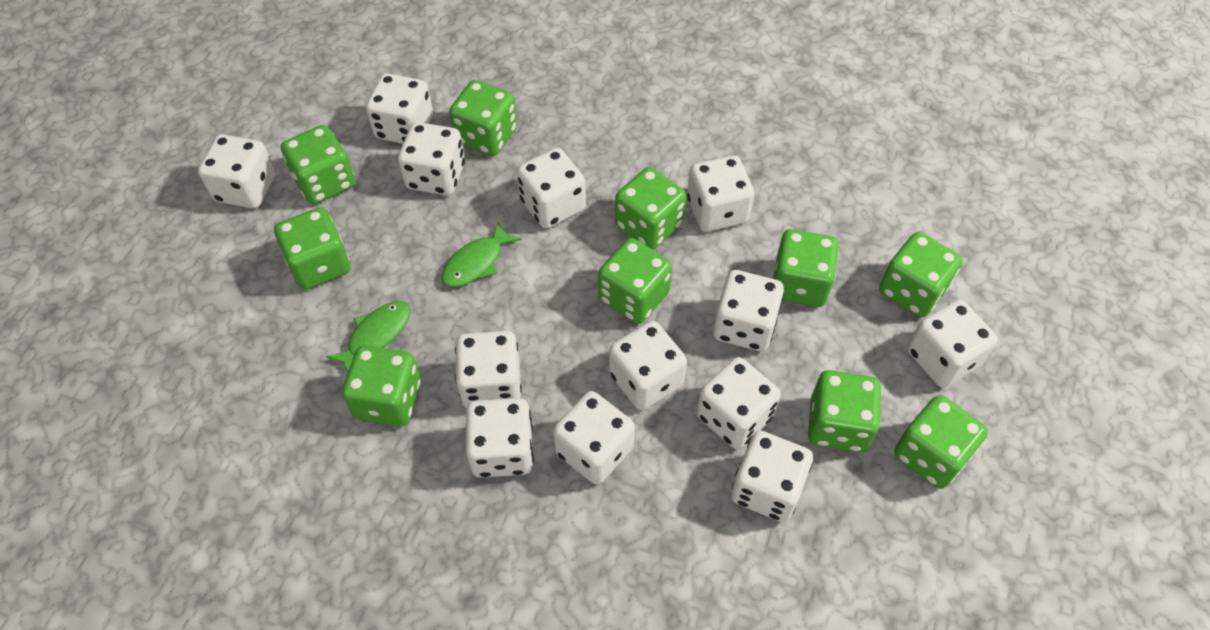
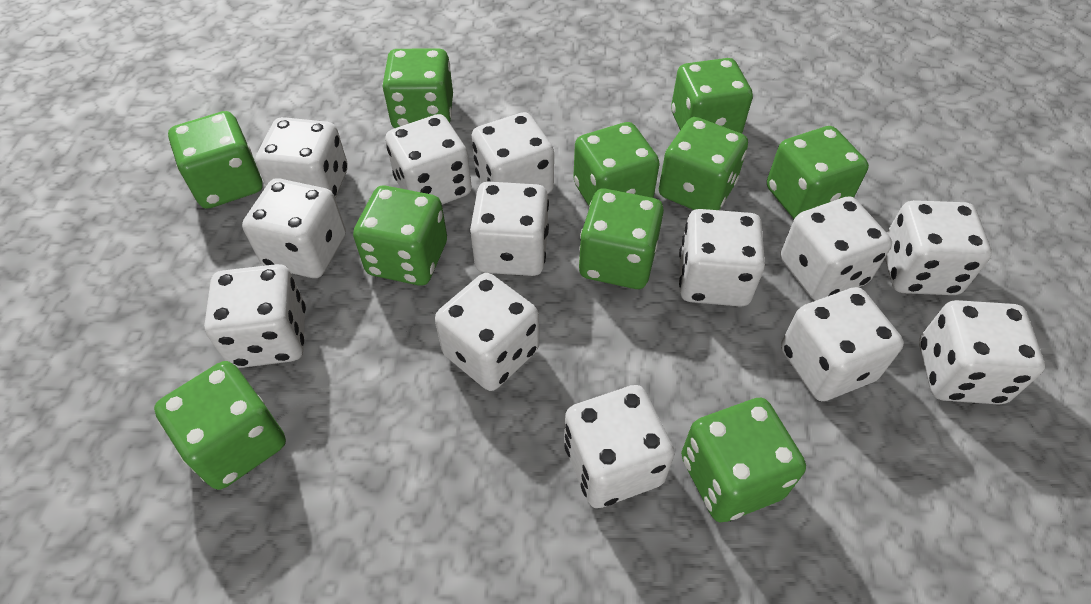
green fish: 2 -> 0

